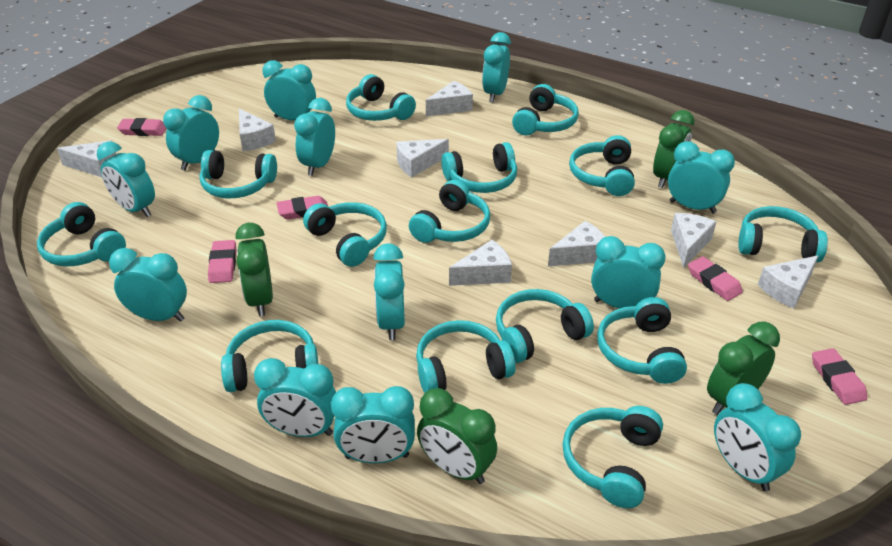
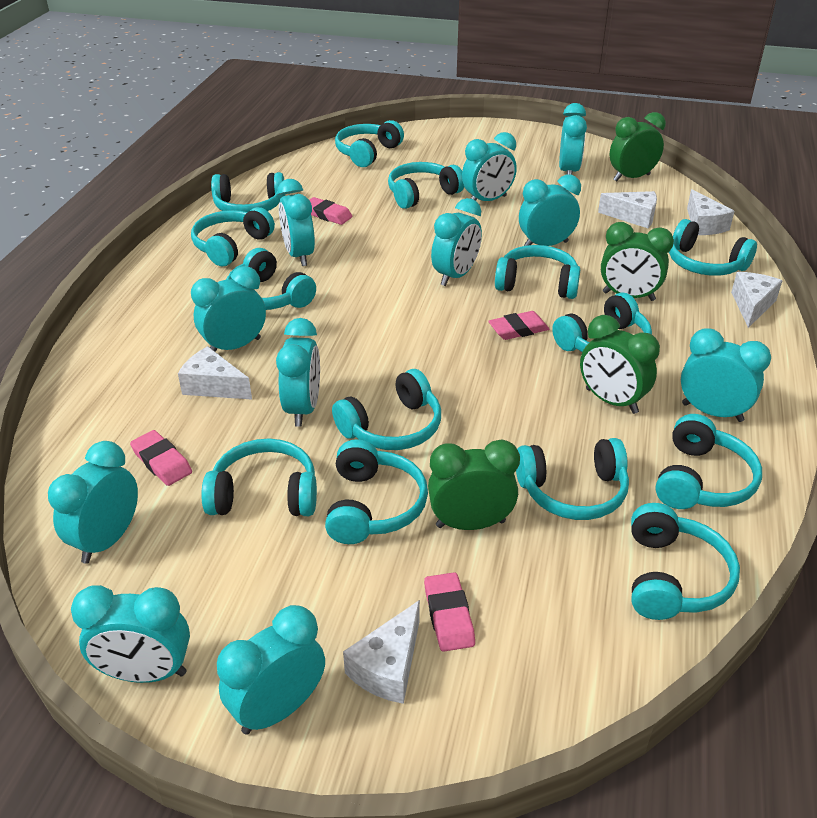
pink eraser: 5 -> 4
turquoise clock: 12 -> 11
white cheese: 8 -> 5

